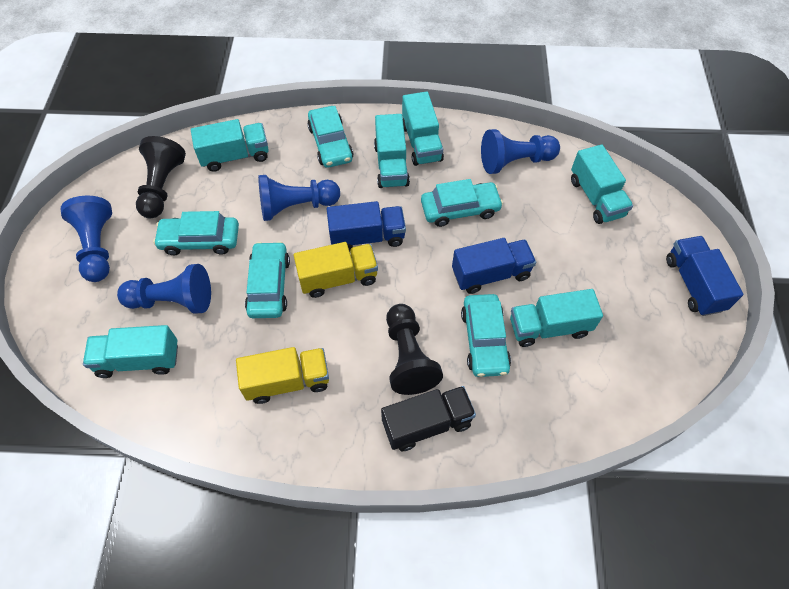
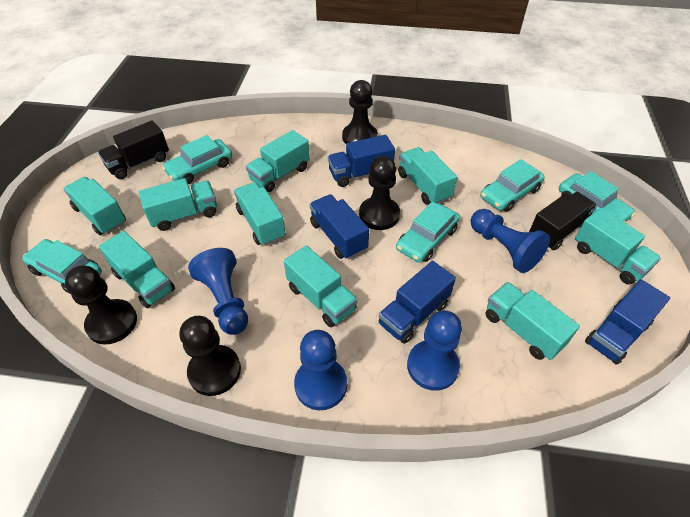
black pawn: 2 -> 4
black truck: 1 -> 2
blue truck: 3 -> 4
turquoise truck: 6 -> 9
yellow truck: 2 -> 0

